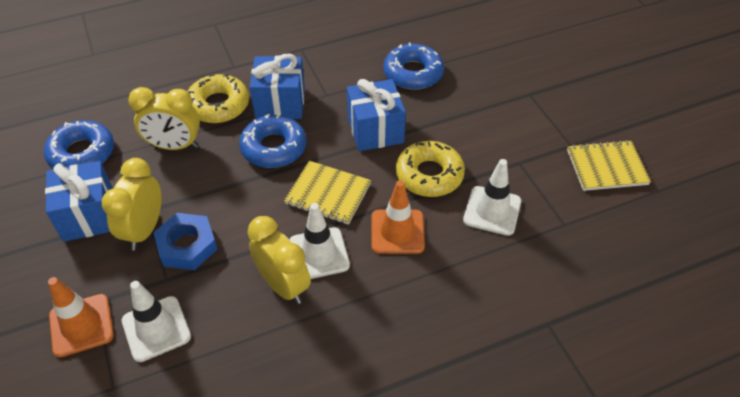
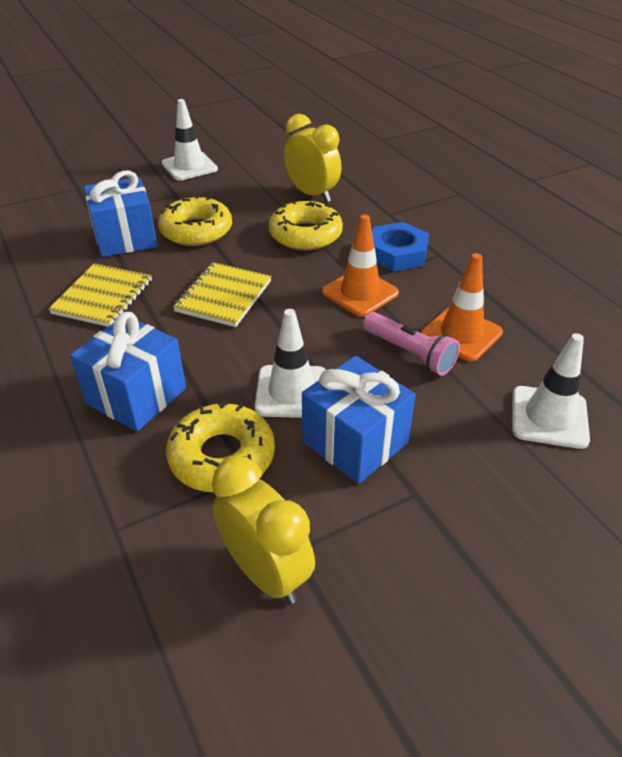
blue donut: 3 -> 0
pink flashlight: 0 -> 1
yellow clock: 3 -> 2
yellow donut: 2 -> 3

